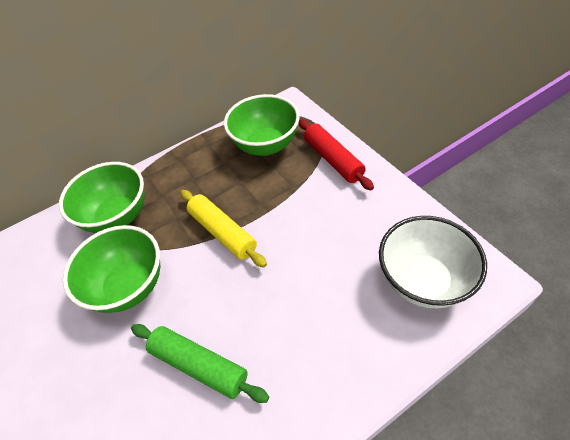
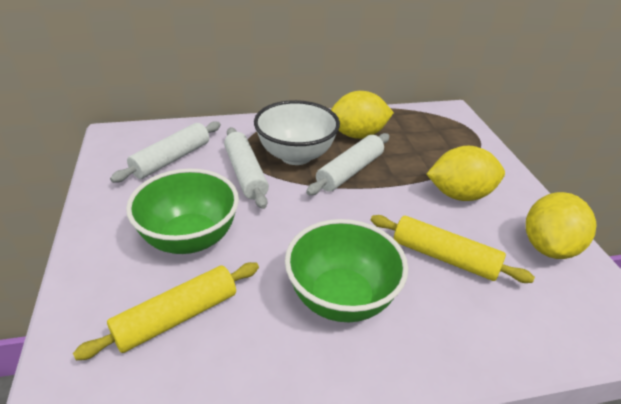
green bowl: 3 -> 2
green rolling pin: 1 -> 0
red rolling pin: 1 -> 0
white rolling pin: 0 -> 3
yellow lemon: 0 -> 3
yellow rolling pin: 1 -> 2

